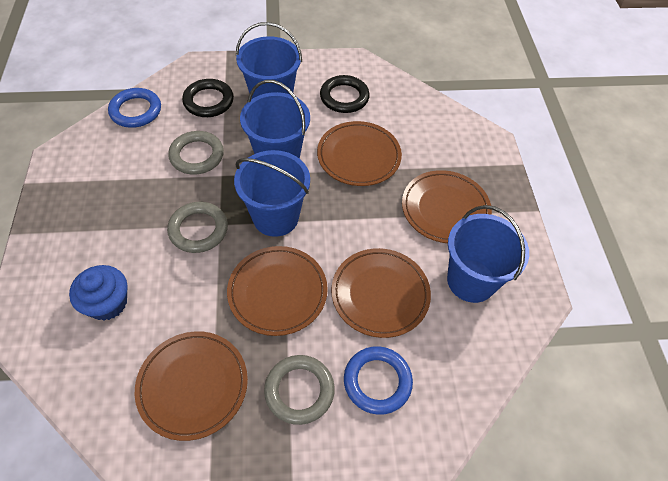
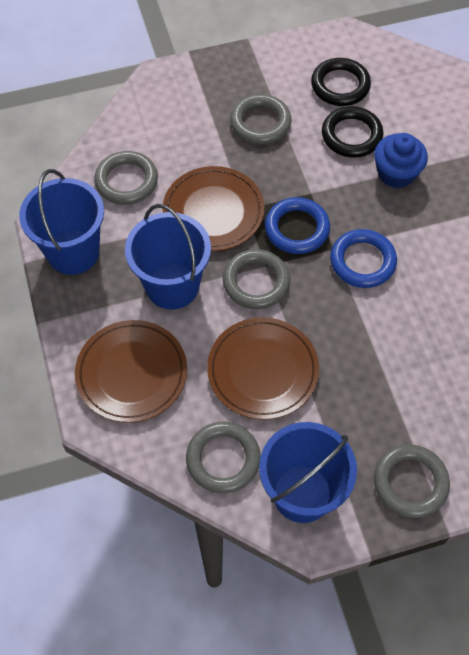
blue bucket: 4 -> 3
brown plate: 5 -> 3
grey ring: 3 -> 5

